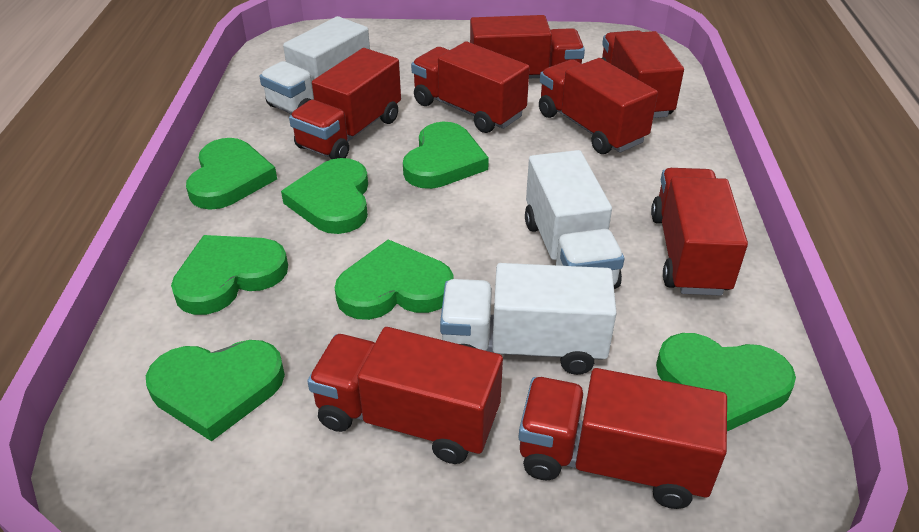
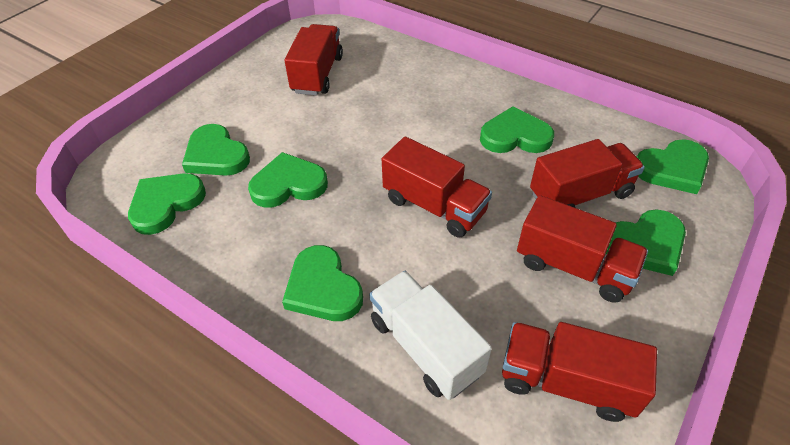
red truck: 8 -> 5
white truck: 3 -> 1

